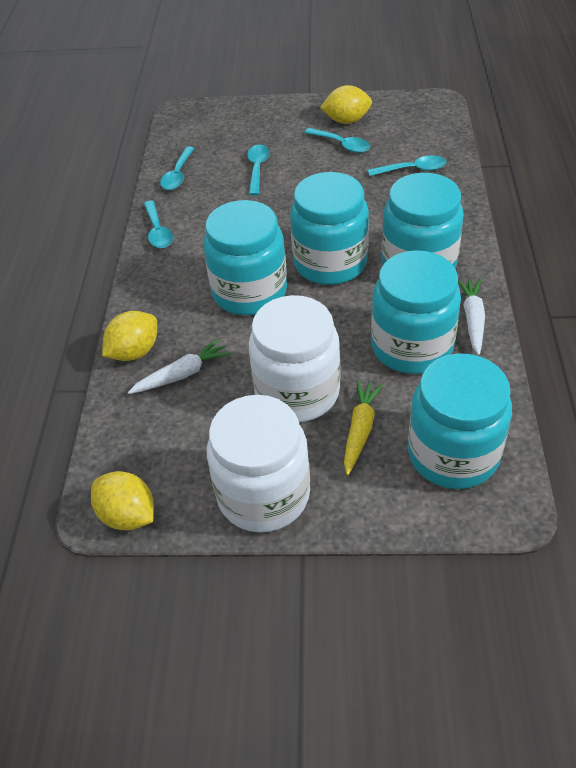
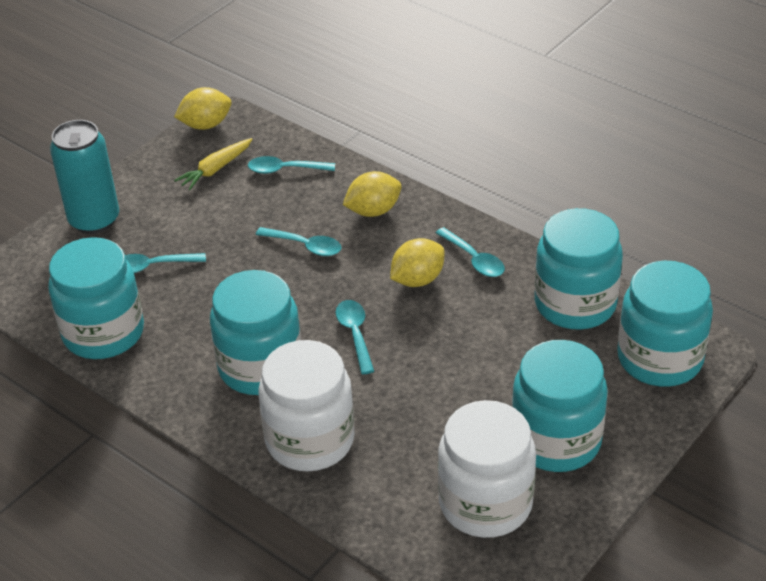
turquoise can: 0 -> 1
white carrot: 2 -> 0

